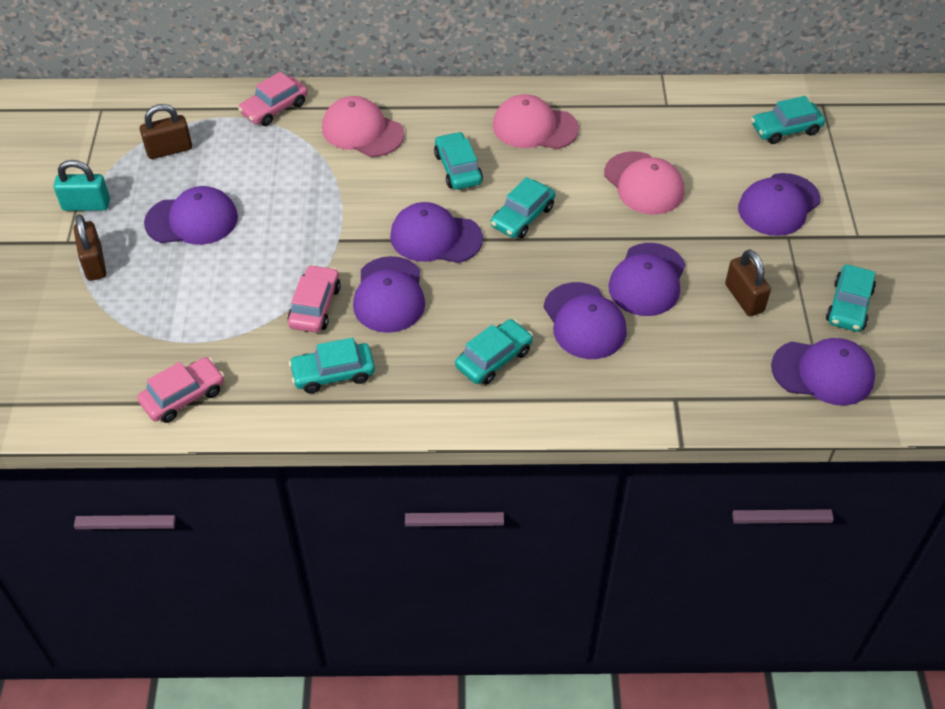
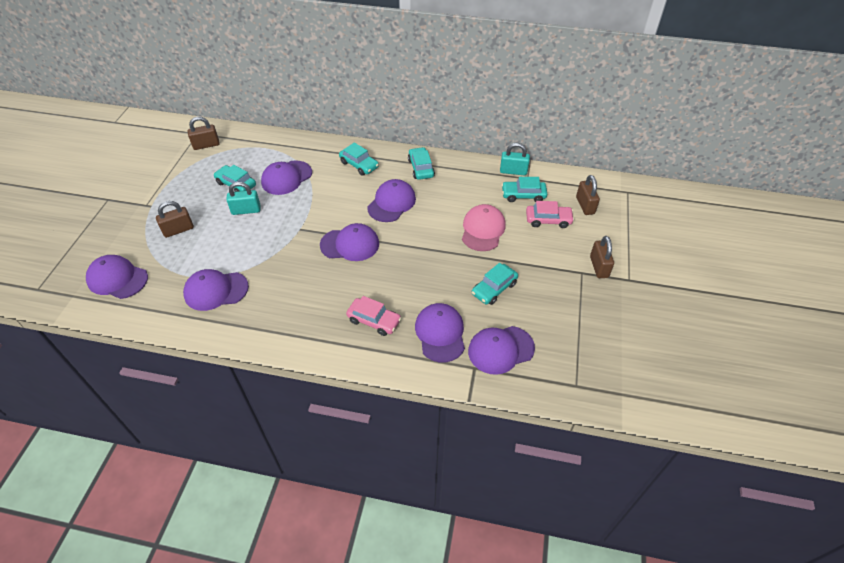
brown padlock: 3 -> 4
pink cap: 3 -> 1
pink car: 3 -> 2
turquoise car: 6 -> 5
turquoise padlock: 1 -> 2

